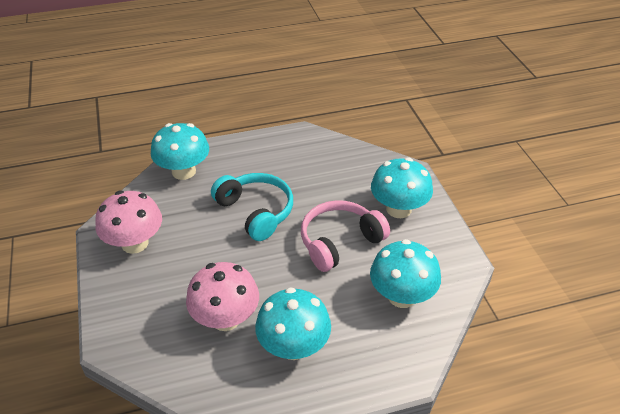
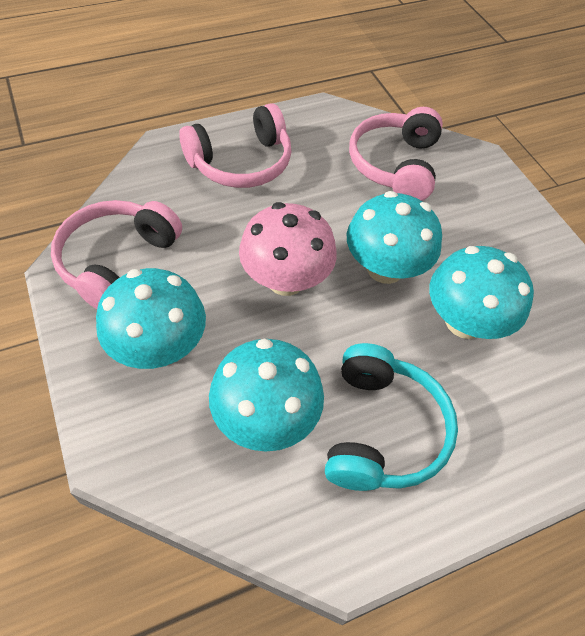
pink headphones: 1 -> 3
pink mushroom: 2 -> 1

